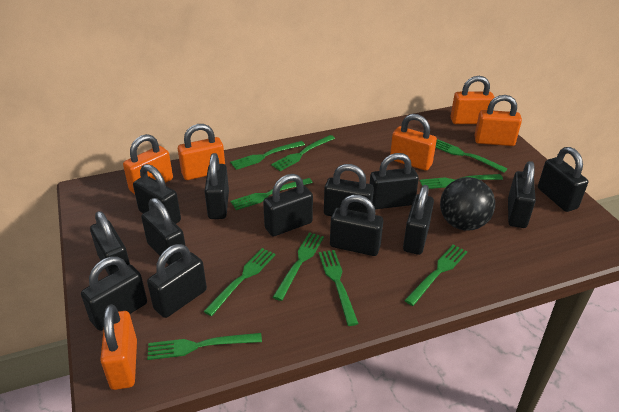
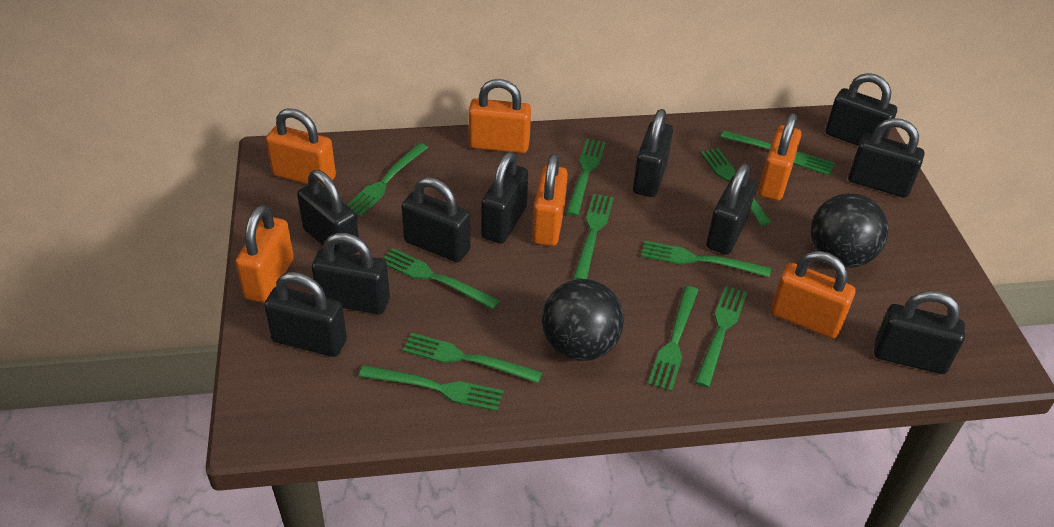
black ball: 1 -> 2
black padlock: 13 -> 10
green fork: 10 -> 11

